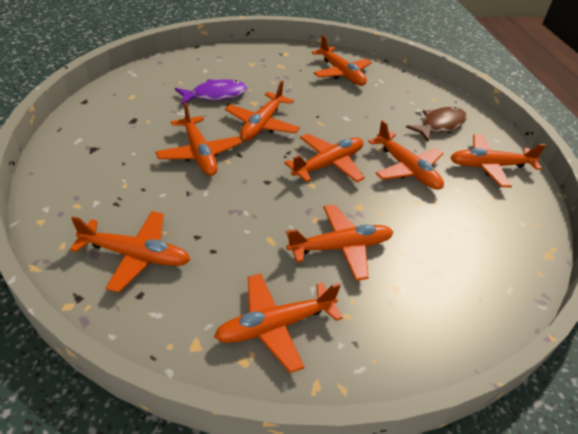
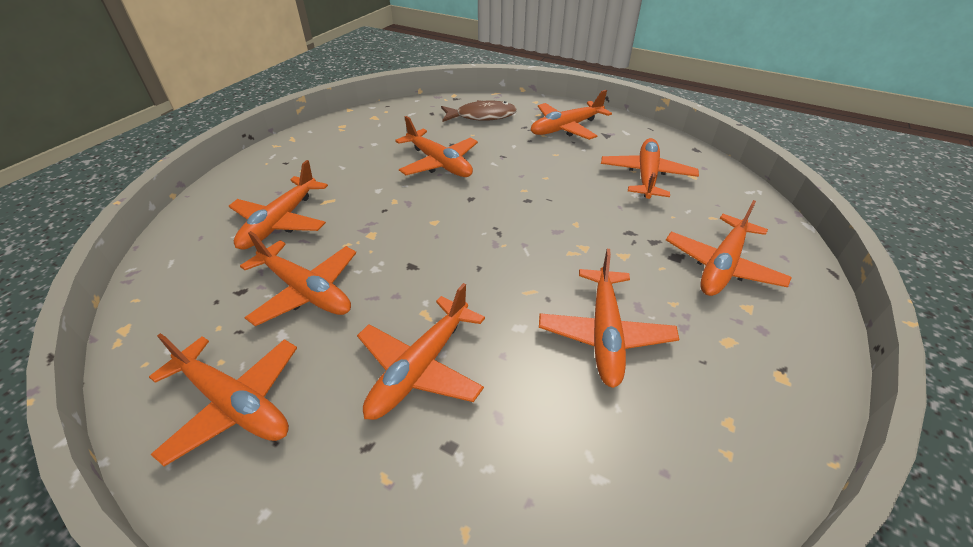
purple fish: 1 -> 0

